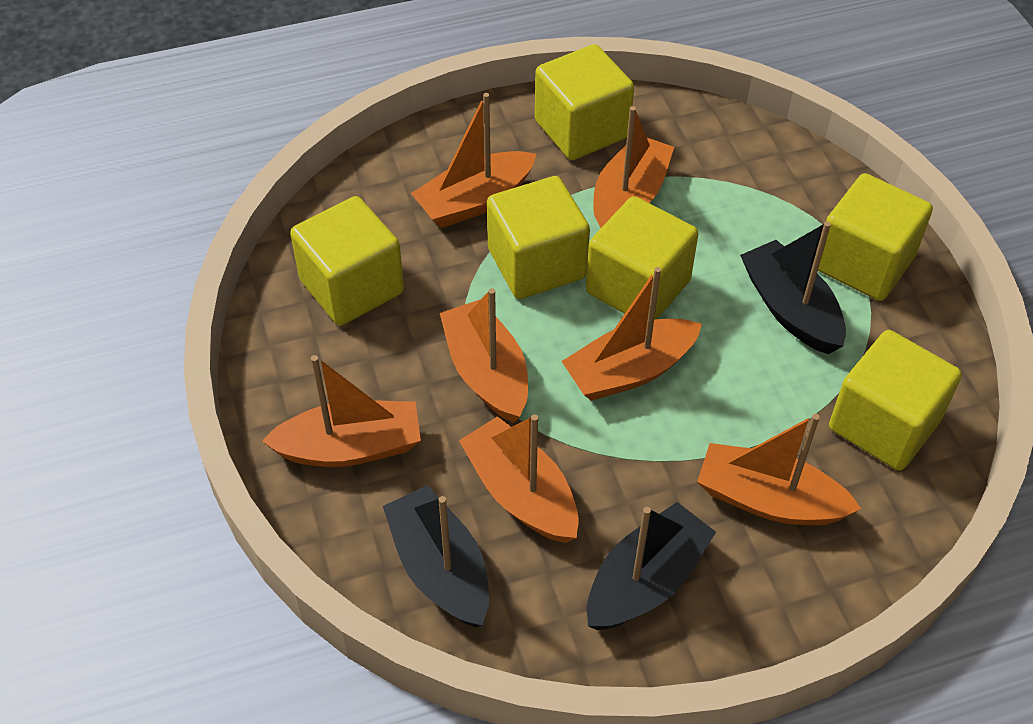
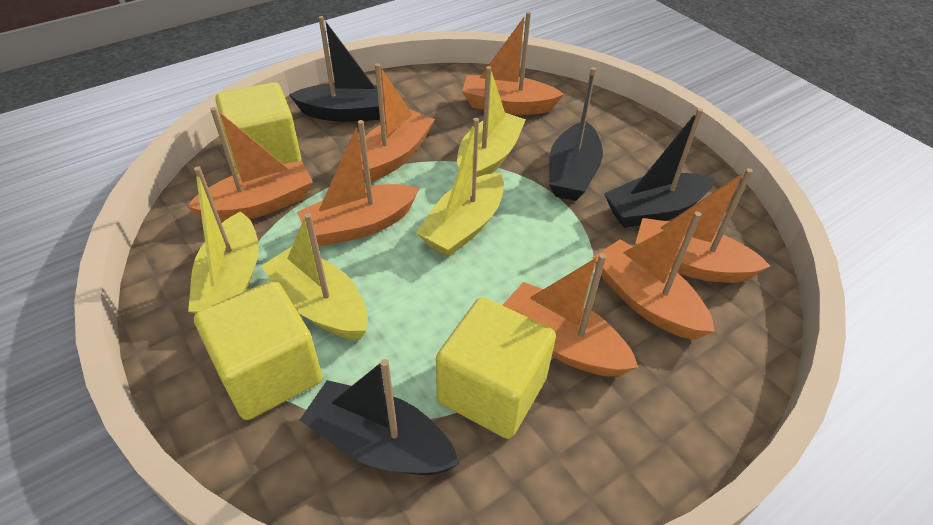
black boat: 3 -> 4
yellow boat: 0 -> 4
yellow cube: 6 -> 3

